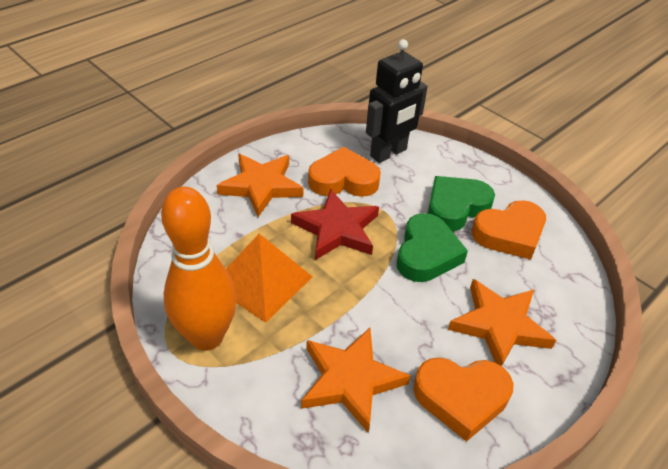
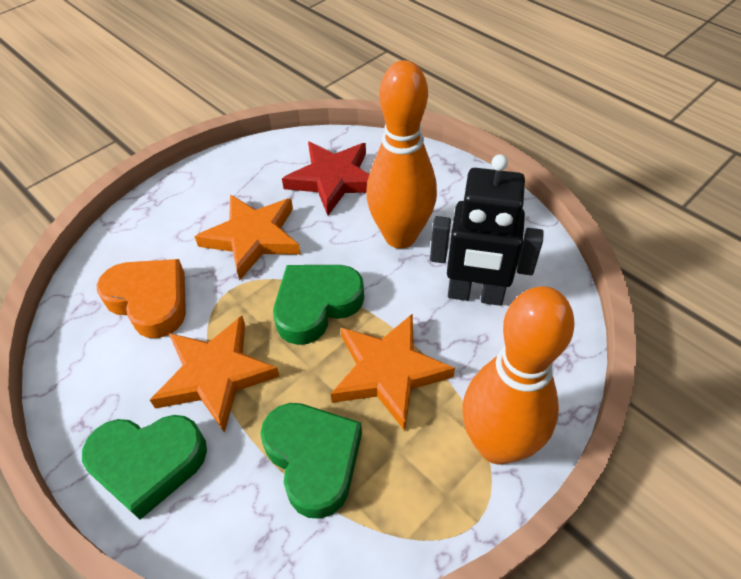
green heart: 2 -> 3
orange bowling pin: 1 -> 2
orange heart: 3 -> 1
orange pyramid: 1 -> 0

